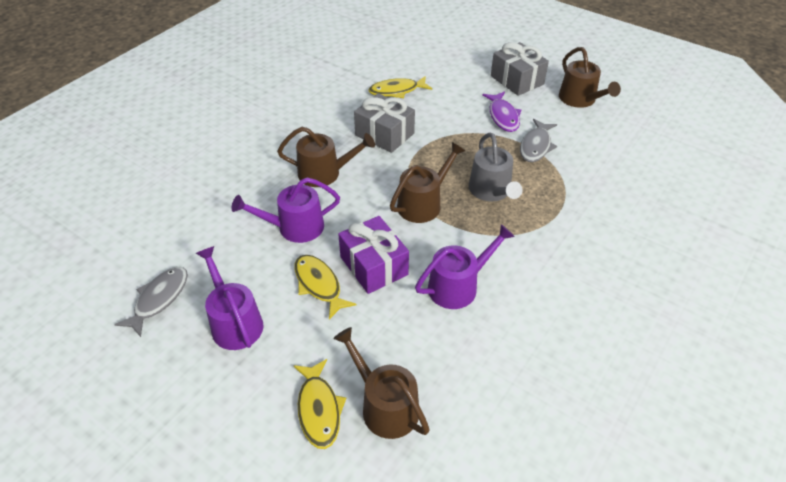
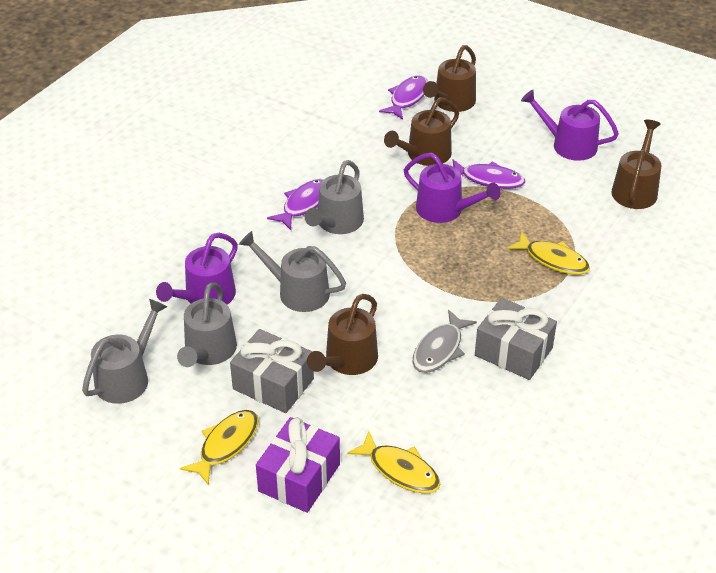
grey fish: 2 -> 1
grey watering can: 1 -> 4
purple fish: 1 -> 3

